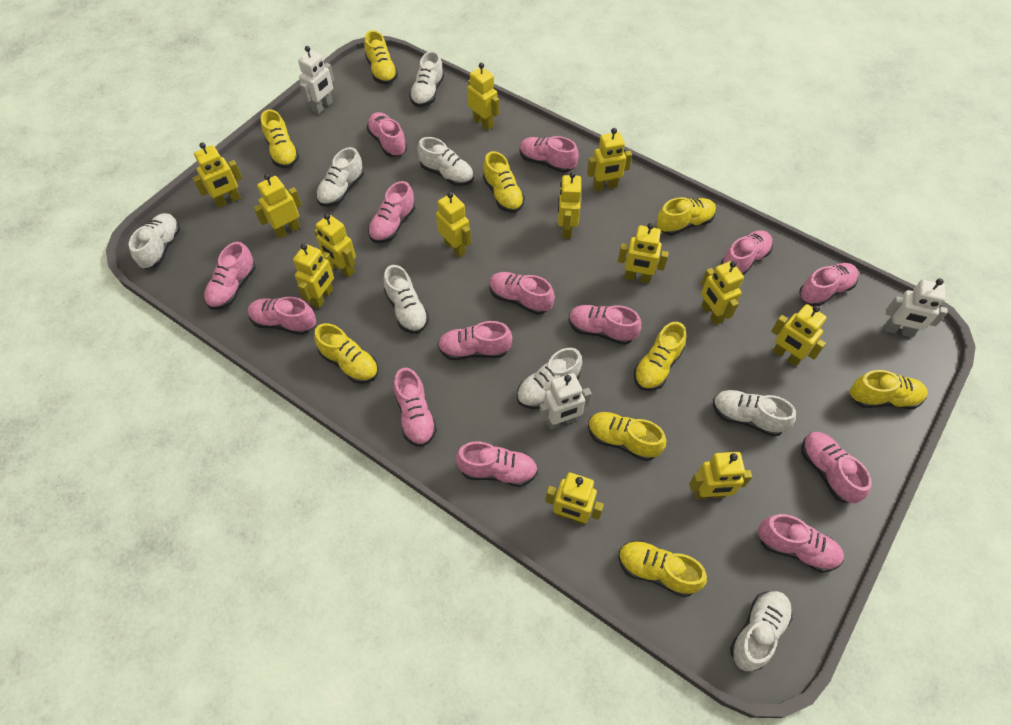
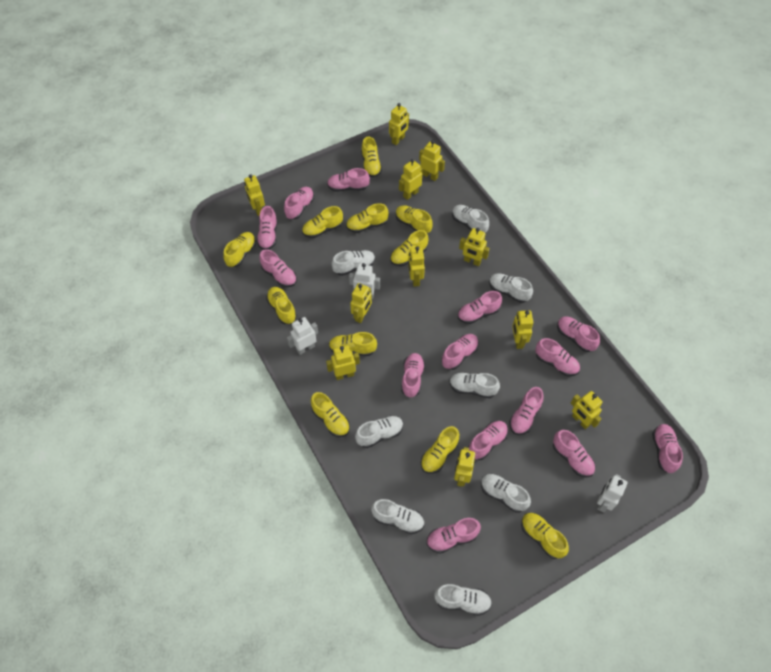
yellow robot: 13 -> 11
yellow shoe: 9 -> 11

